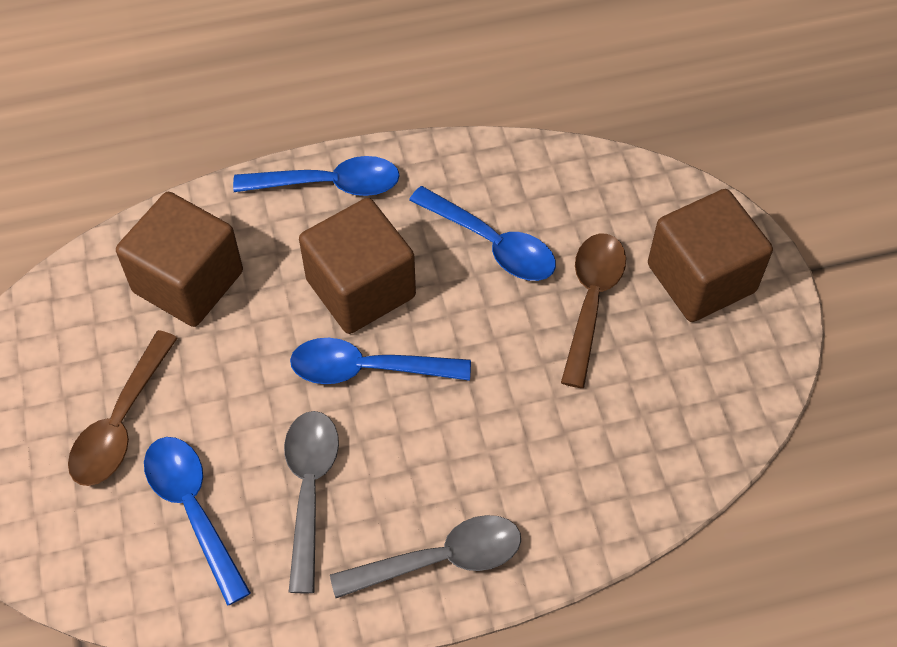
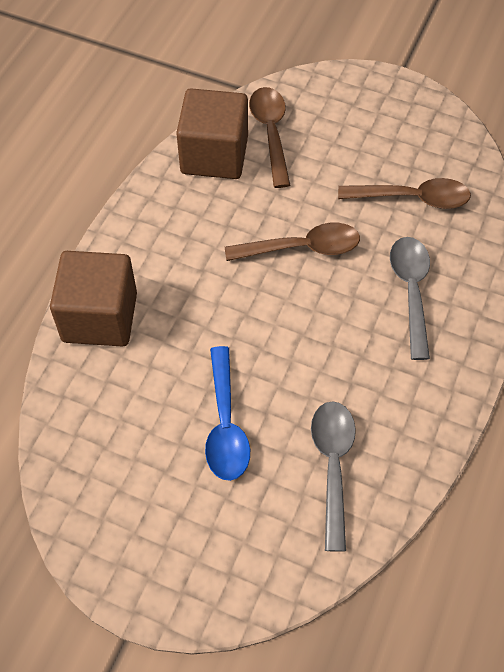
blue spoon: 4 -> 1
brown cube: 3 -> 2
brown spoon: 2 -> 3

